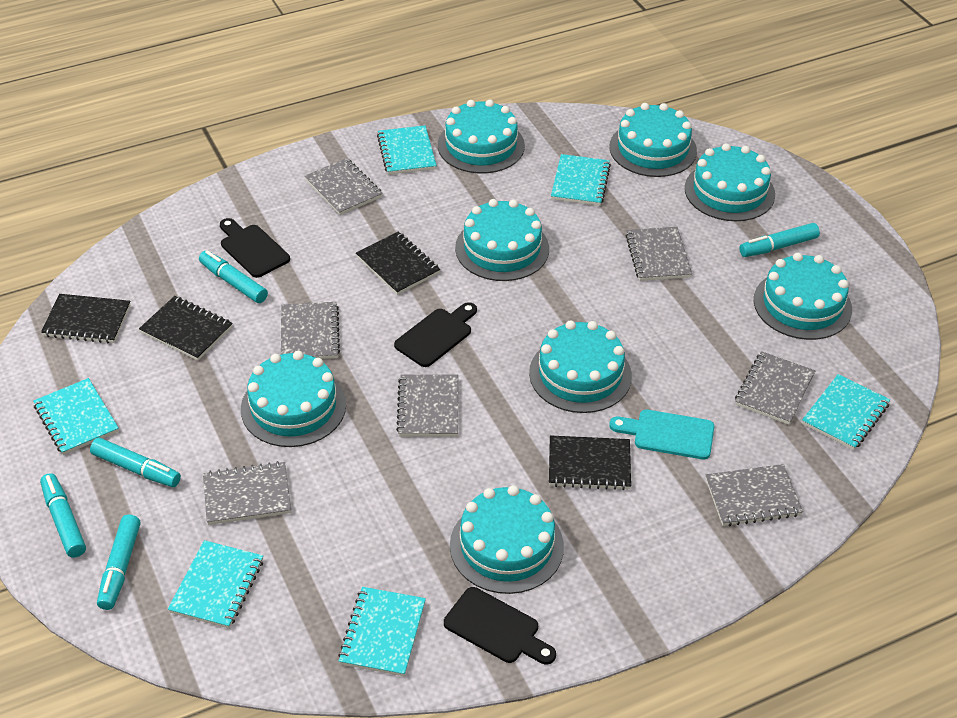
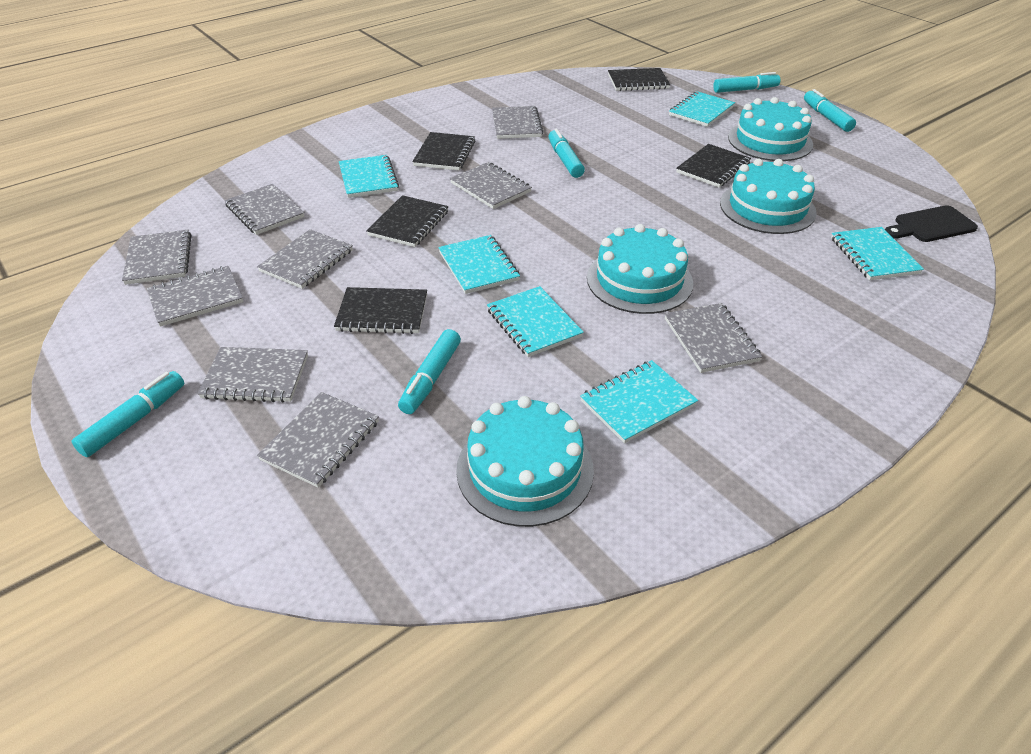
black cutting board: 3 -> 1
black notebook: 4 -> 5
grey notebook: 7 -> 9
turquoise cake: 8 -> 4
turquoise cutting board: 1 -> 0

